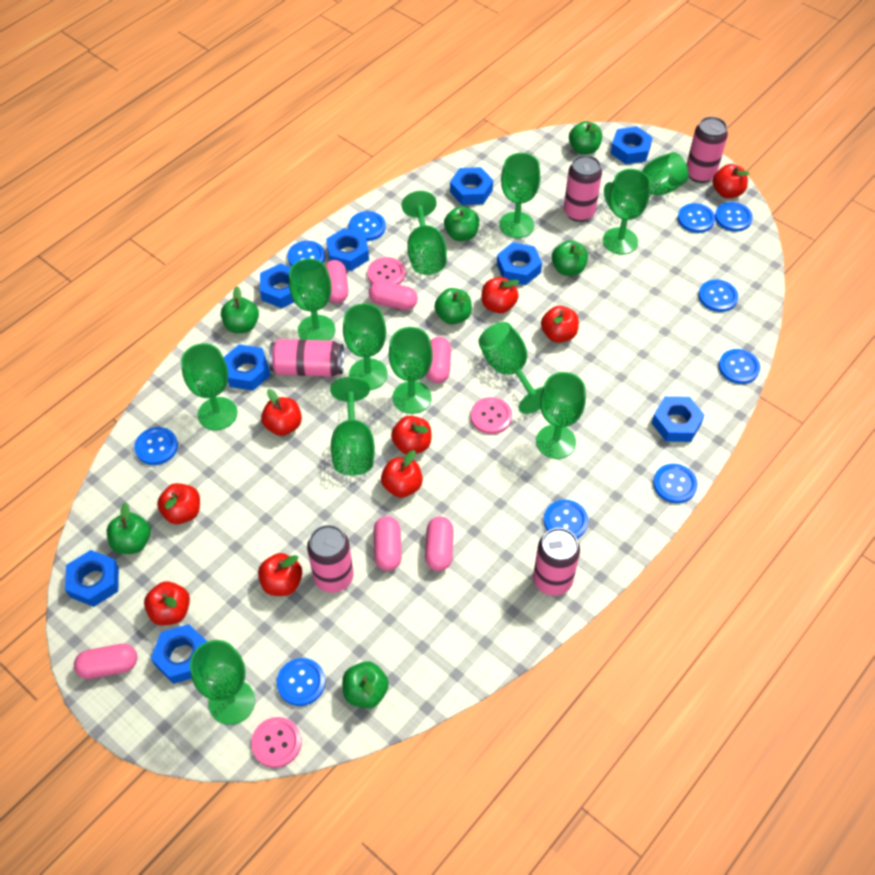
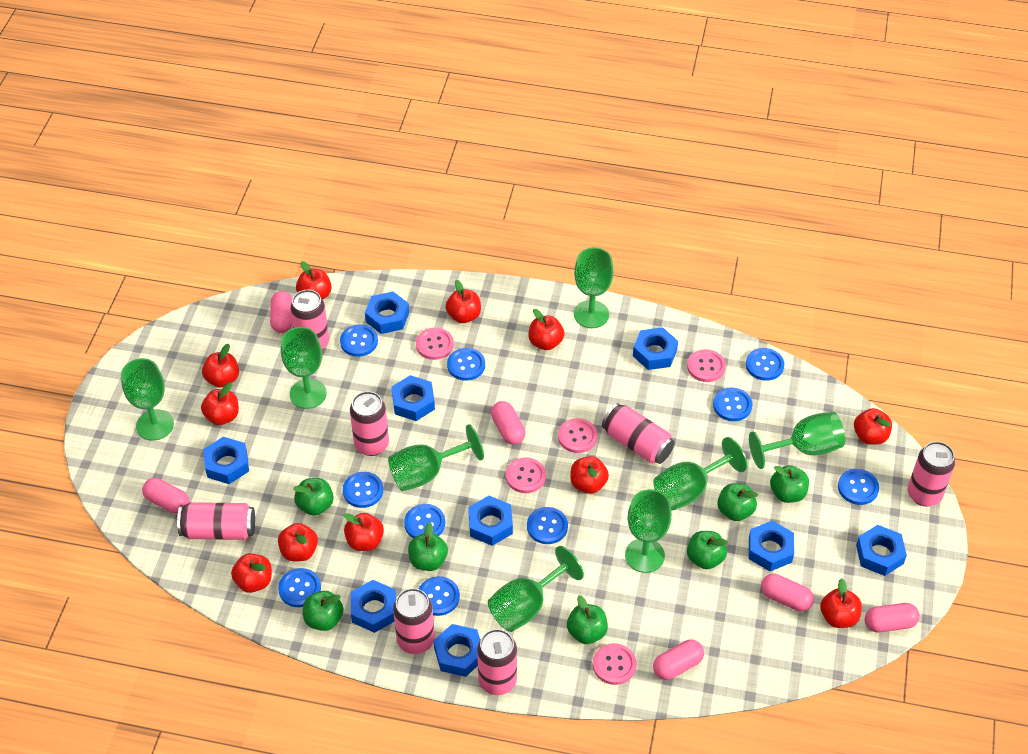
green goblet: 12 -> 8
pink button: 3 -> 5
pink can: 5 -> 7
red apple: 9 -> 11

